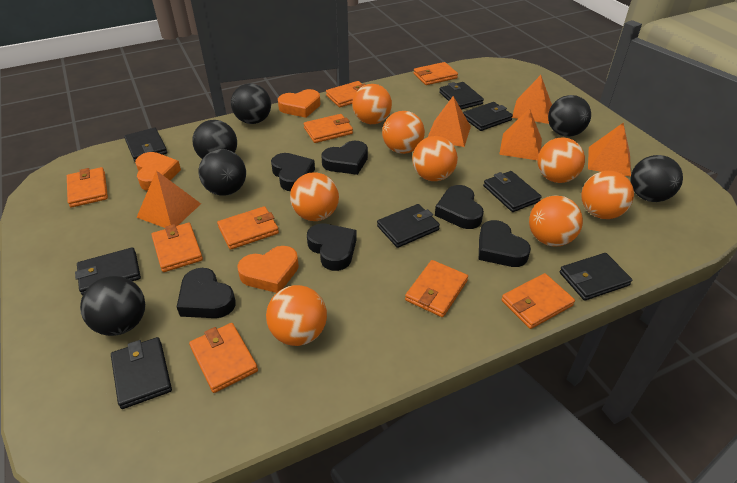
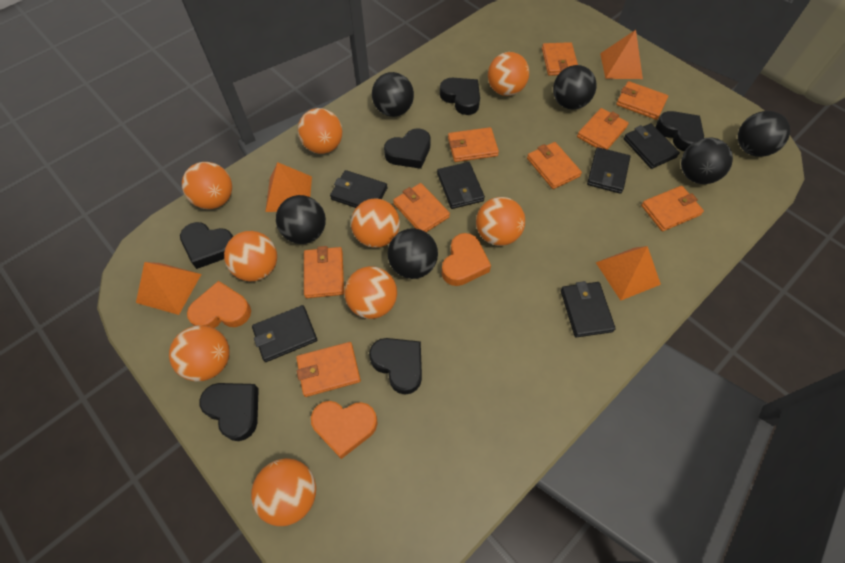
black wallet: 8 -> 6
orange ball: 8 -> 9
orange pyramid: 5 -> 4

